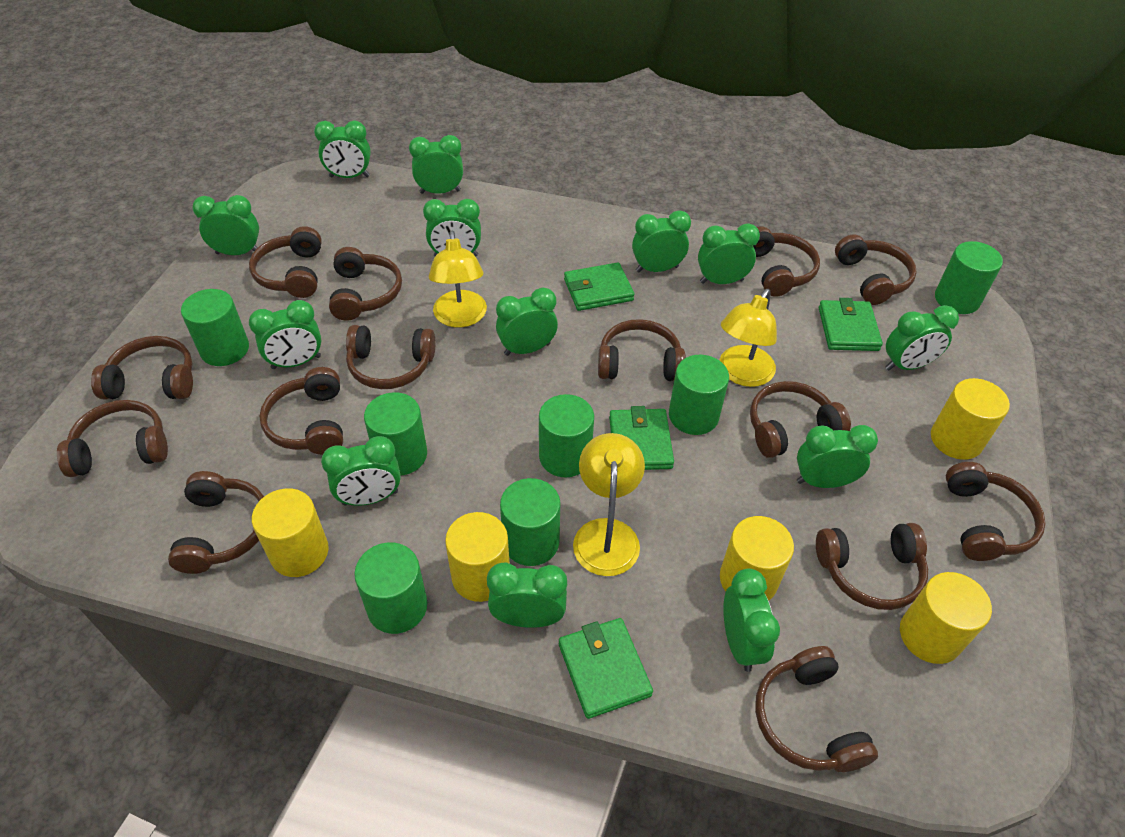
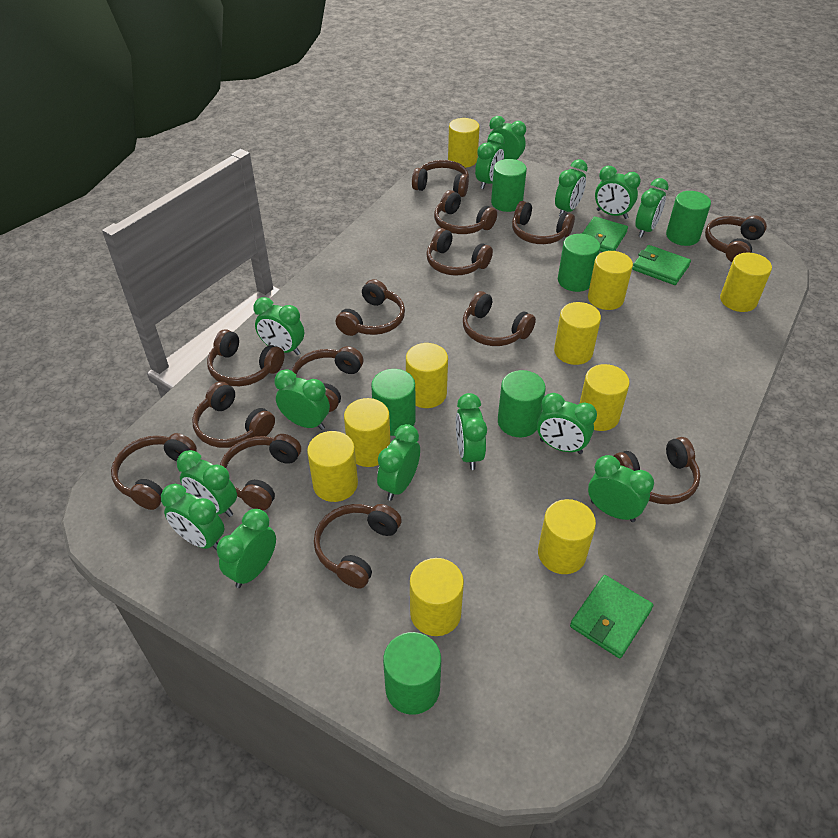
green clock: 13 -> 14
green cylinder: 7 -> 6
green wallet: 4 -> 3
yellow cylinder: 5 -> 10
yellow lamp: 3 -> 0

